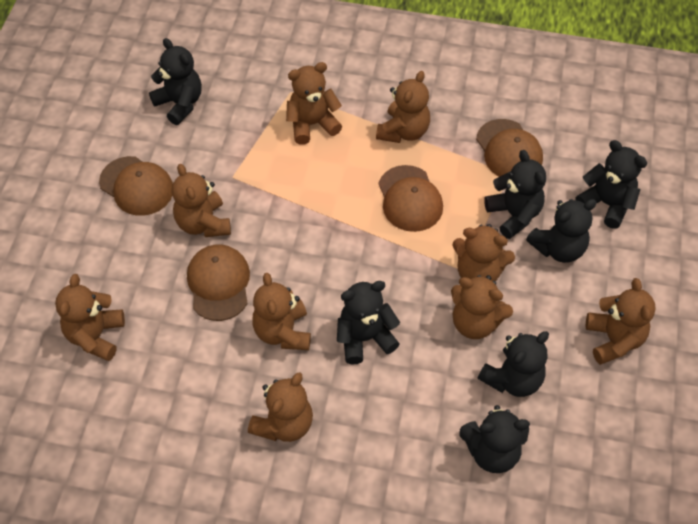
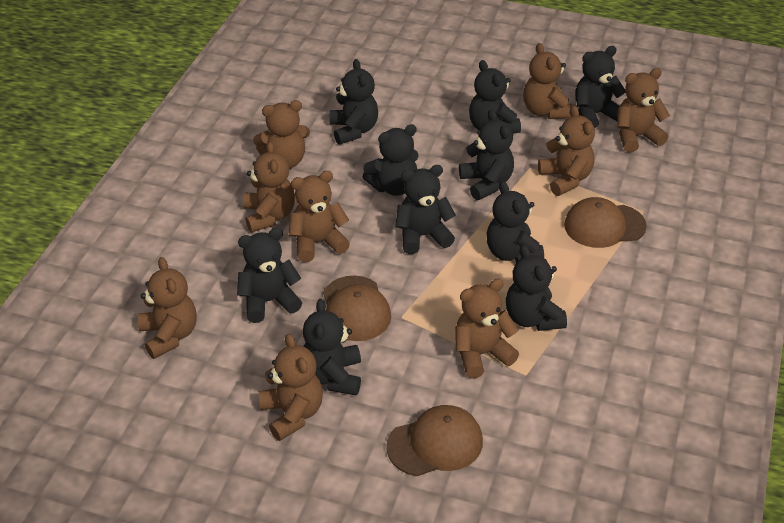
black teddy bear: 7 -> 10
brown cap: 4 -> 3

